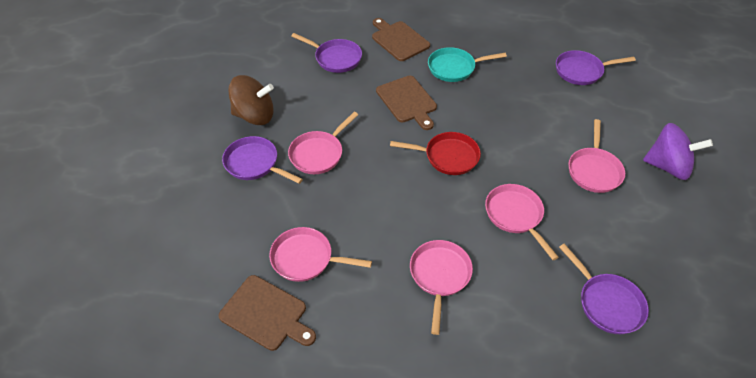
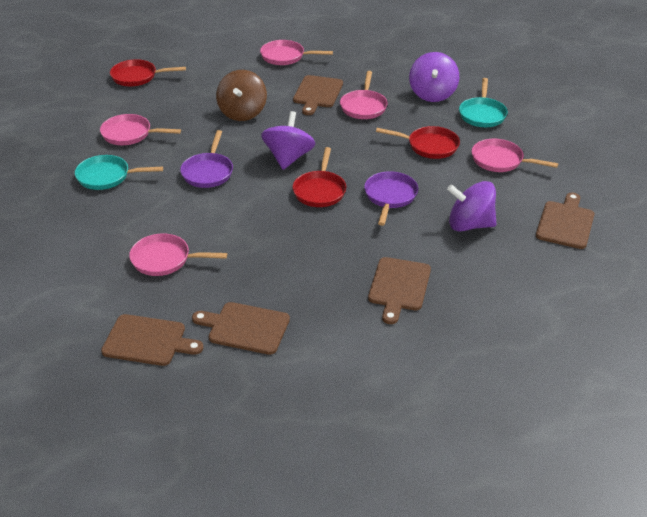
brown cutting board: 3 -> 5
purple pan: 4 -> 2
purple spinning top: 1 -> 3
red pan: 1 -> 3
turquoise pan: 1 -> 2

